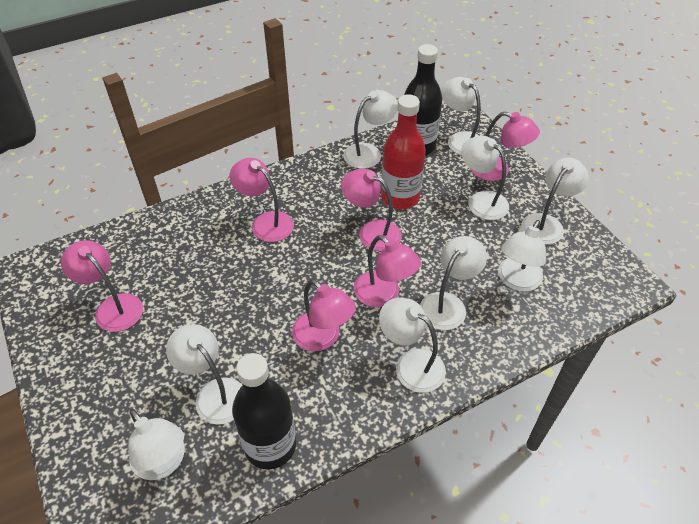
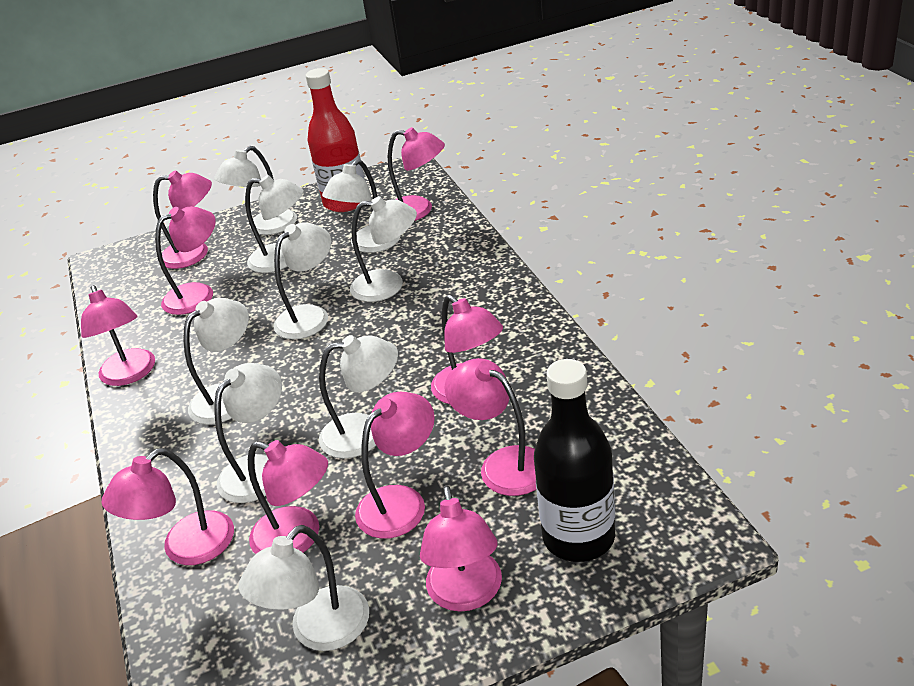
black bottle: 2 -> 1
pink lamp: 6 -> 10

